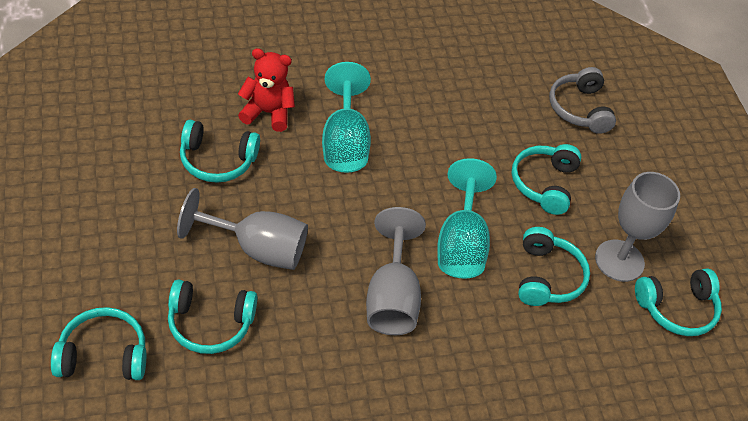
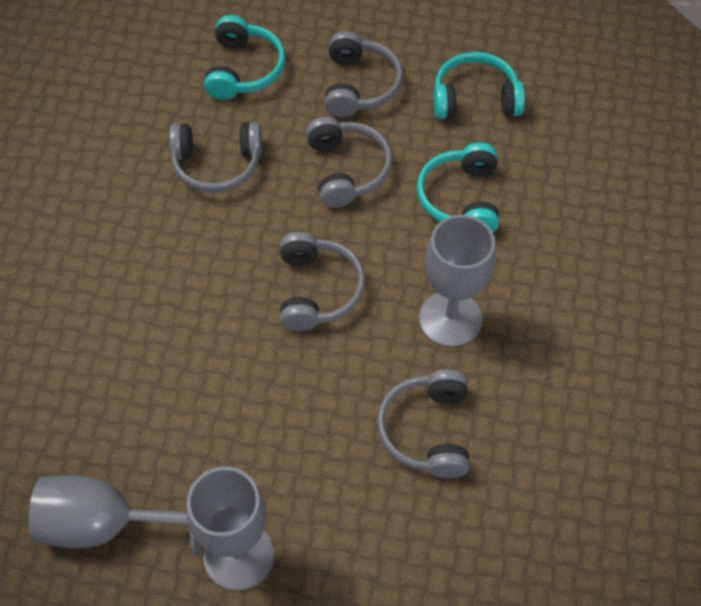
grey headphones: 1 -> 5
red teddy bear: 1 -> 0
turquoise goblet: 2 -> 0
turquoise headphones: 6 -> 3

